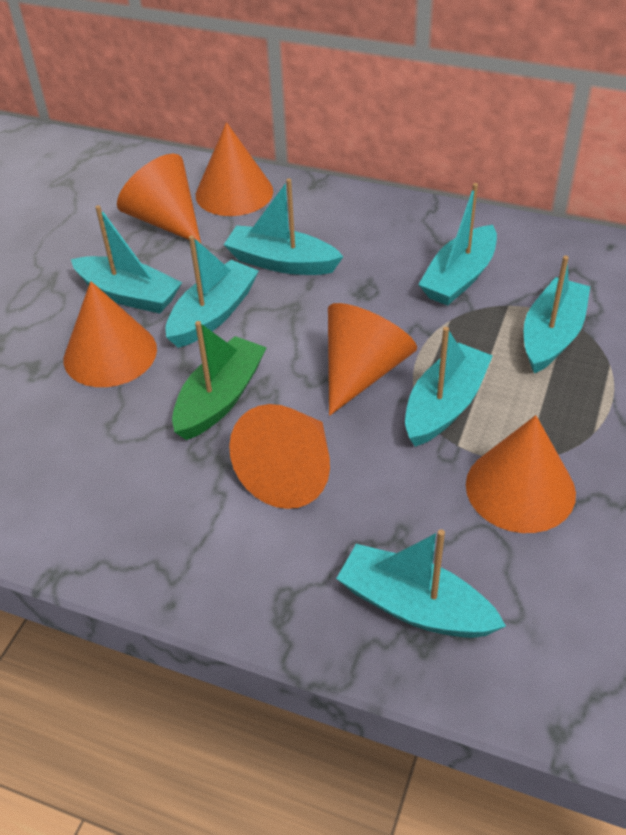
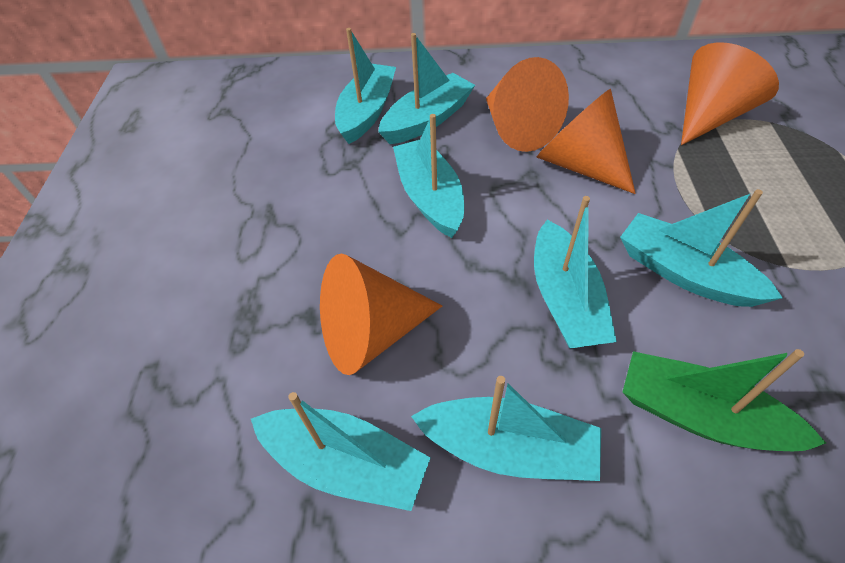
orange cone: 6 -> 4

